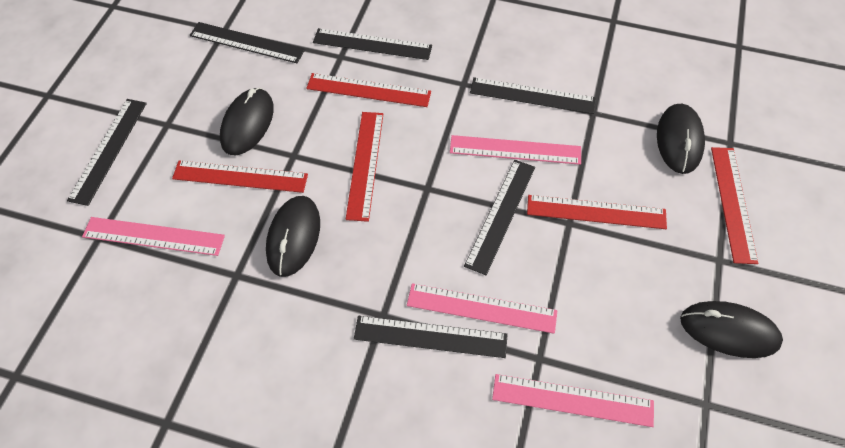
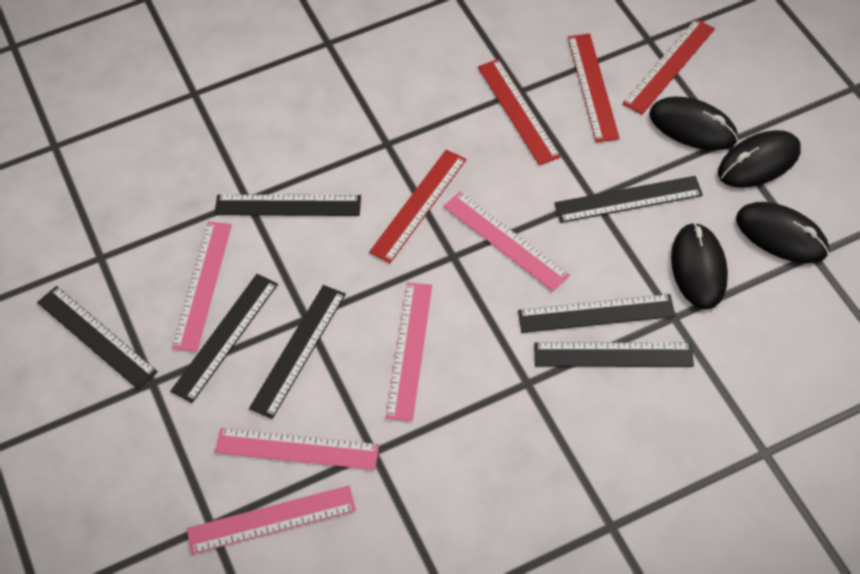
black ruler: 6 -> 7
pink ruler: 4 -> 5
red ruler: 5 -> 4

